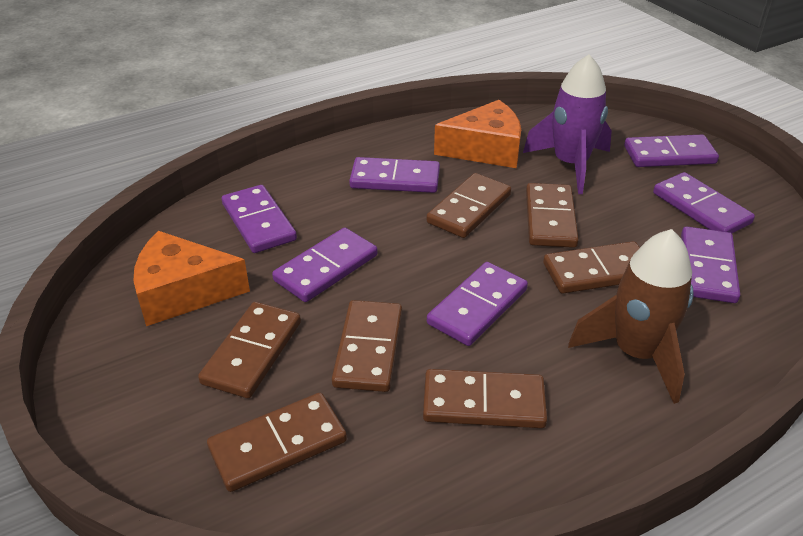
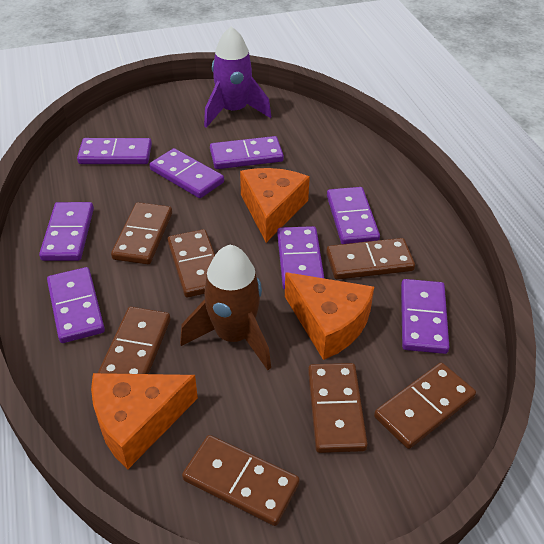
orange cheese: 2 -> 3
purple domino: 7 -> 8

